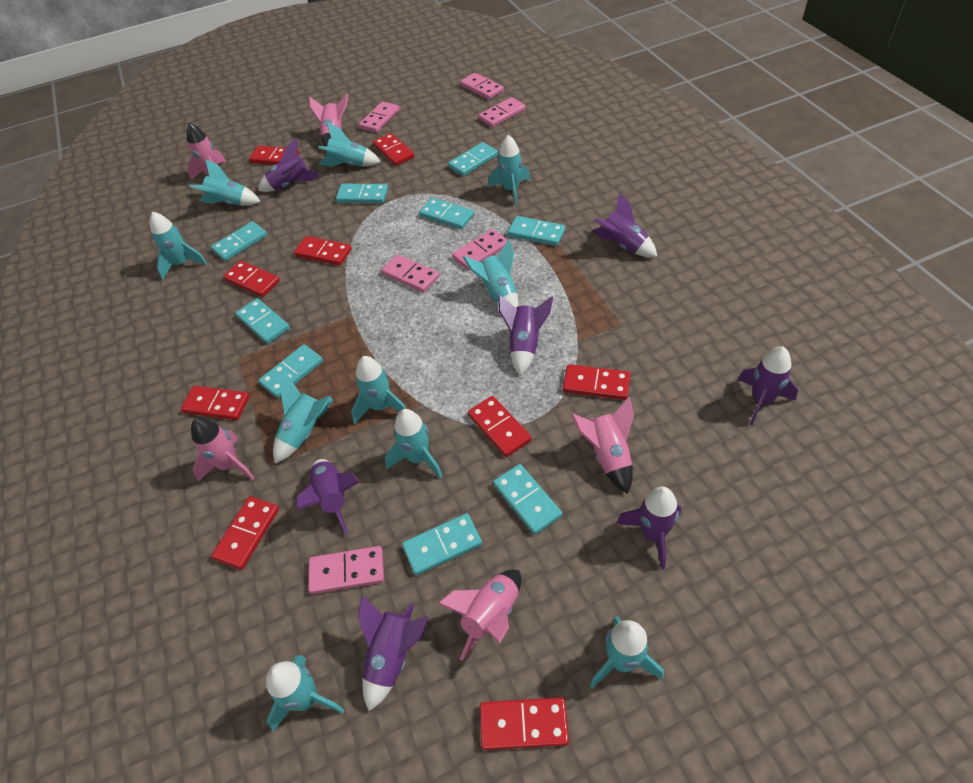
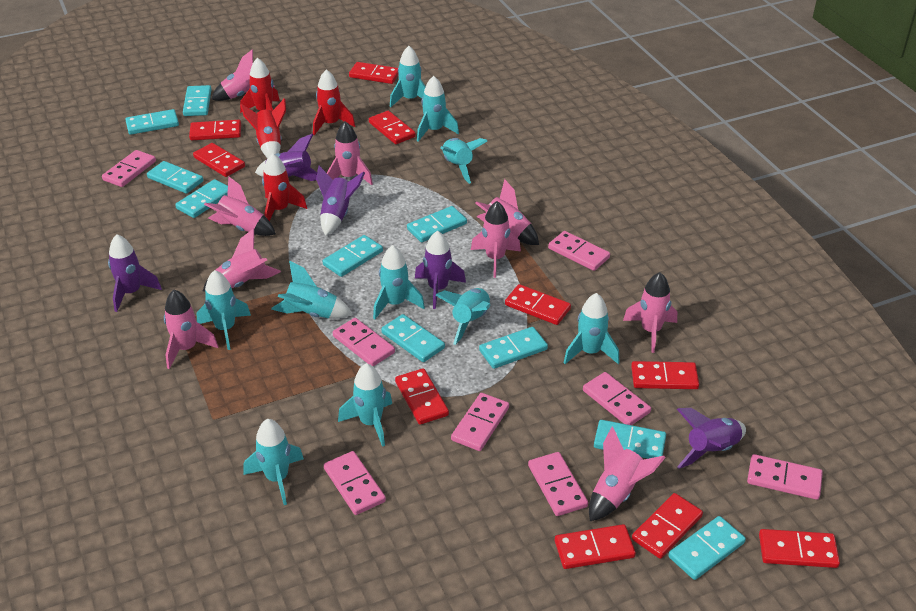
pink domino: 6 -> 8
pink rocket: 5 -> 9
purple rocket: 7 -> 5
red domino: 9 -> 10
red rocket: 0 -> 4
turquoise domino: 9 -> 10

